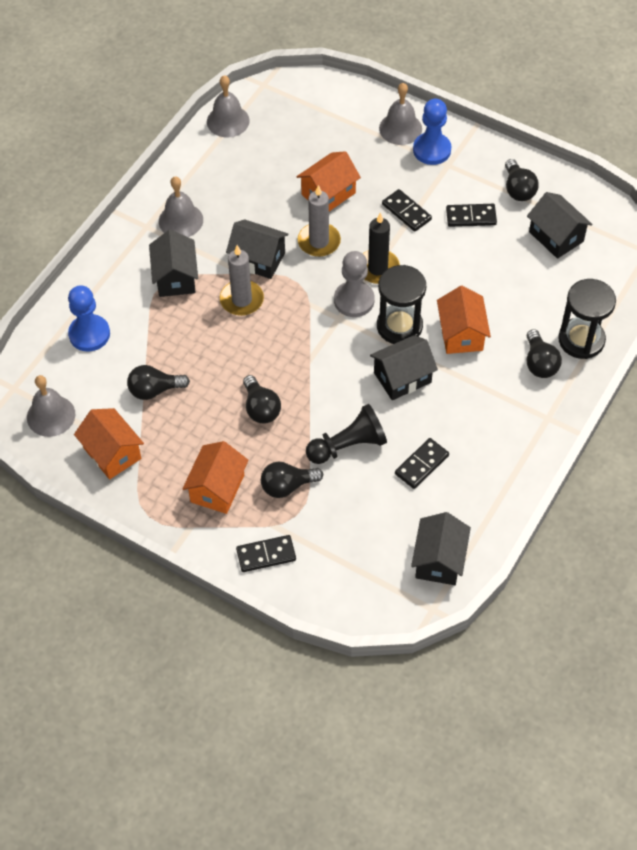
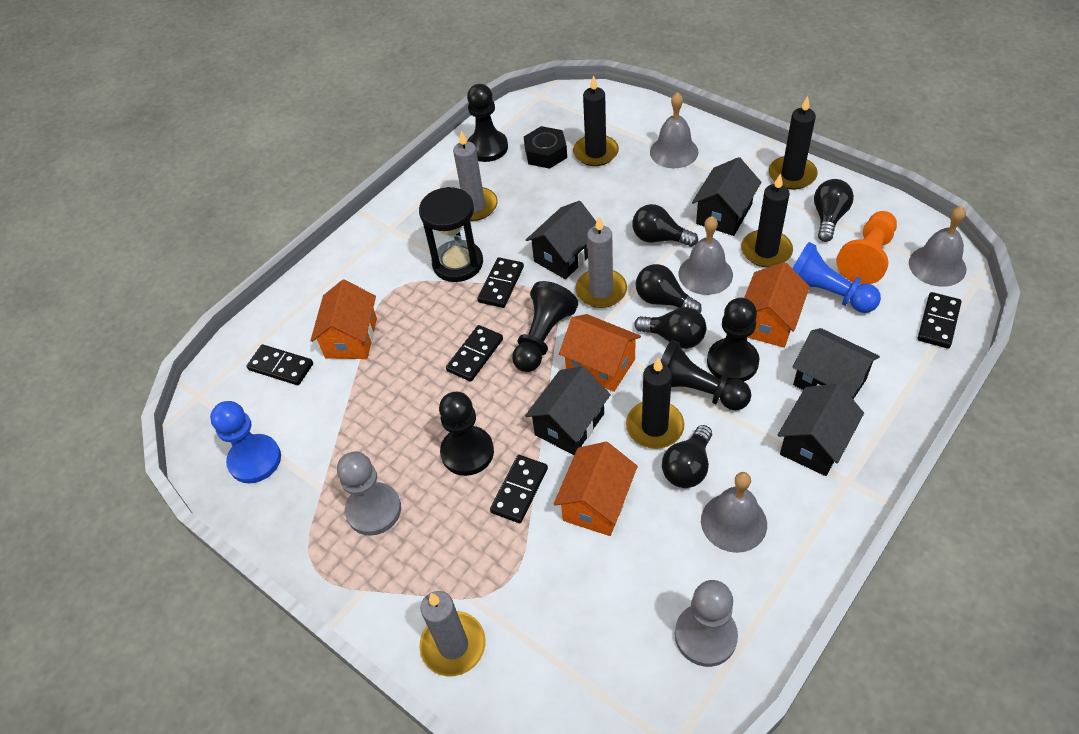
black candle: 1 -> 4
black domino: 4 -> 5
black hourglass: 2 -> 1
black nut: 0 -> 1
black pawn: 1 -> 5
grey candle: 2 -> 3
grey pawn: 1 -> 2
orange pawn: 0 -> 1

